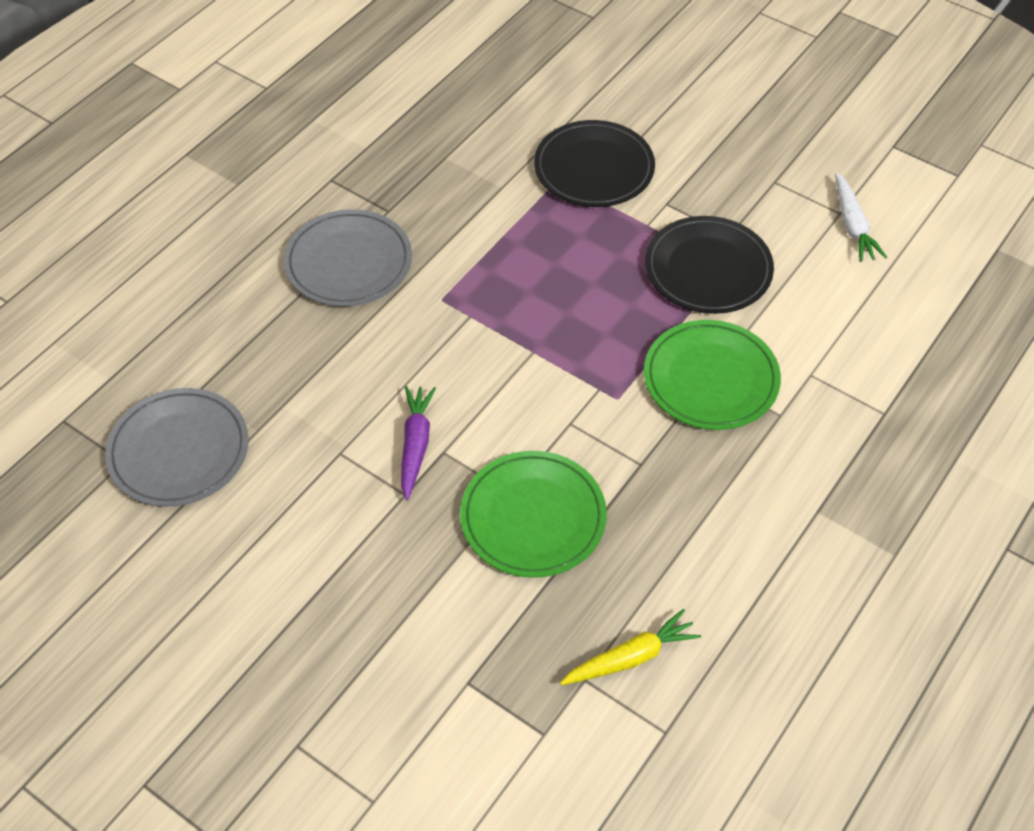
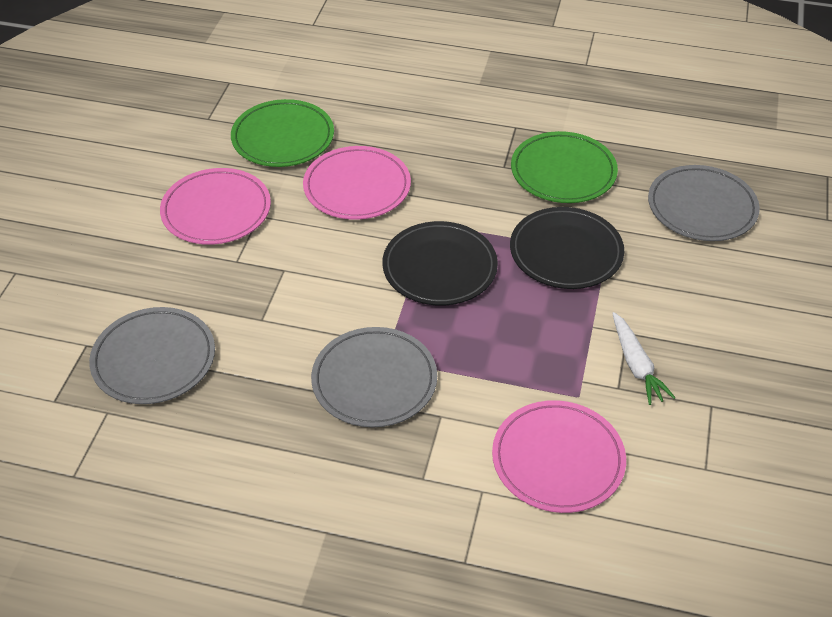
grey plate: 2 -> 3
pink plate: 0 -> 3
purple carrot: 1 -> 0
yellow carrot: 1 -> 0

